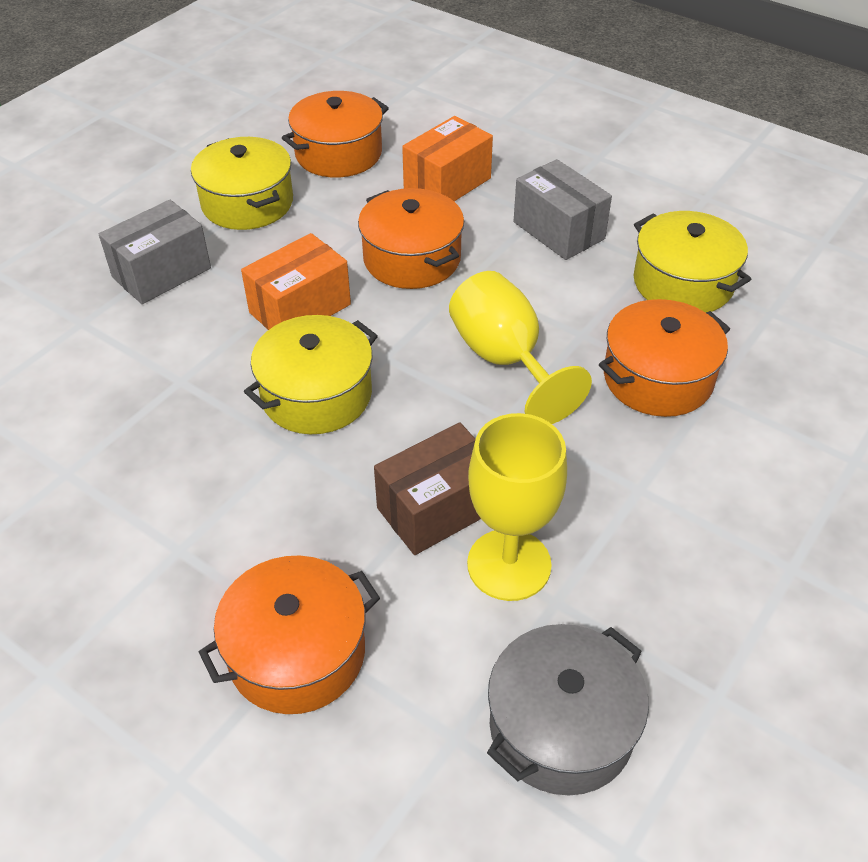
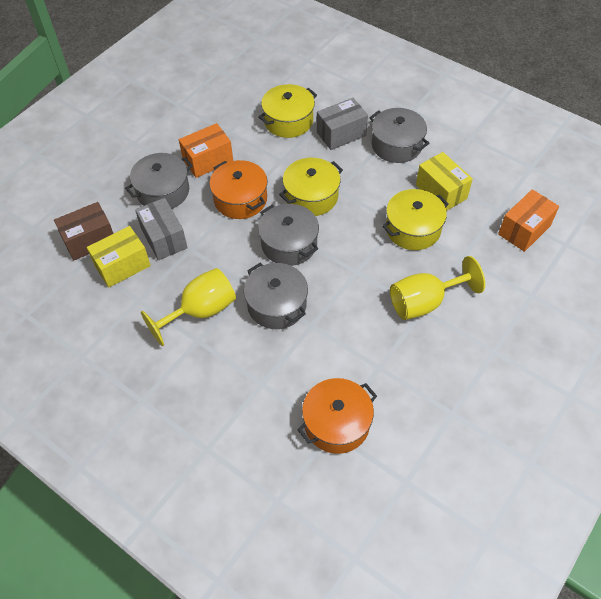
grey pot: 1 -> 4
orange pot: 4 -> 2
yellow box: 0 -> 2

